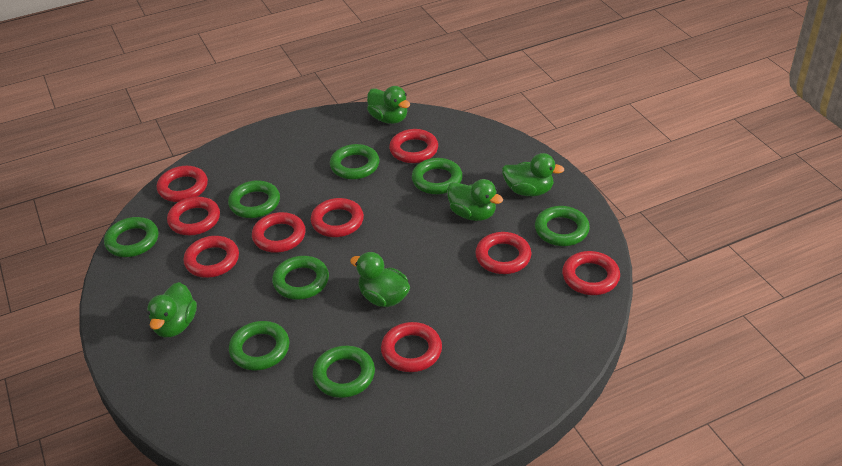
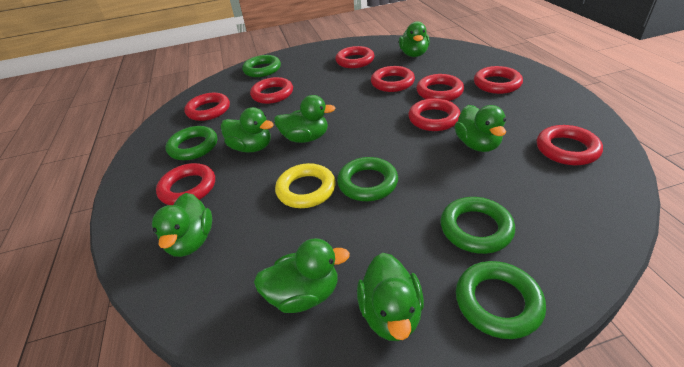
green duck: 5 -> 7
green ring: 8 -> 5
yellow ring: 0 -> 1

